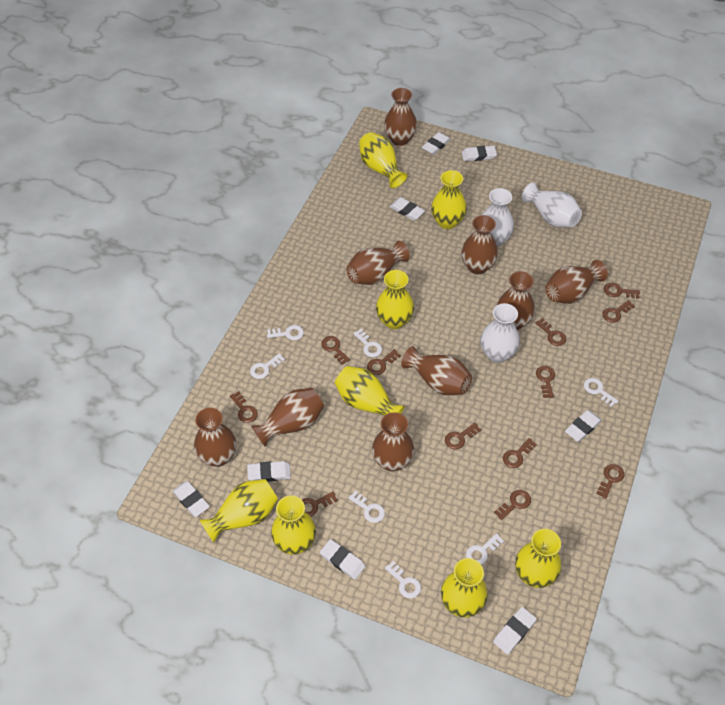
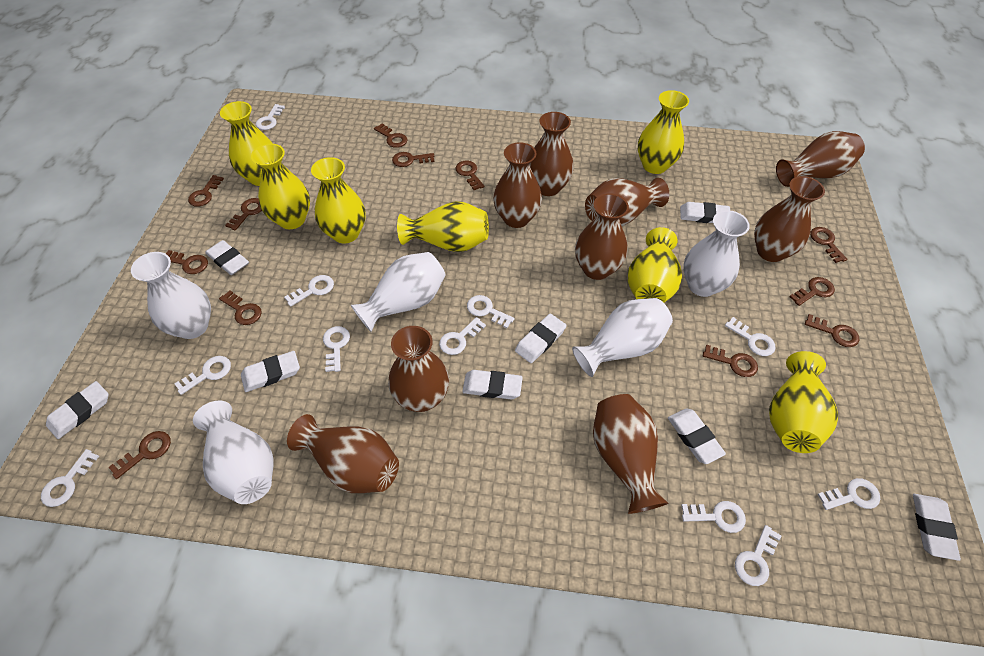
white key: 7 -> 11
white vase: 3 -> 5
yellow vase: 8 -> 7

